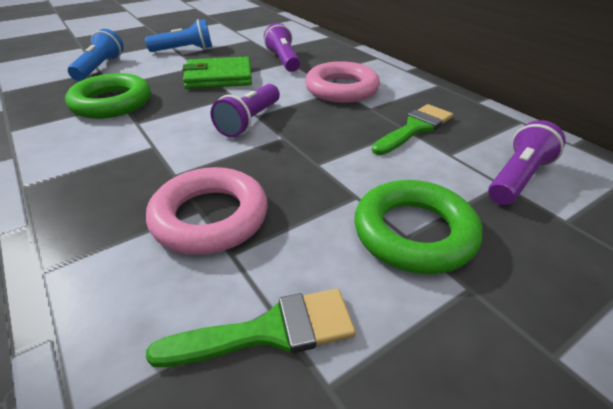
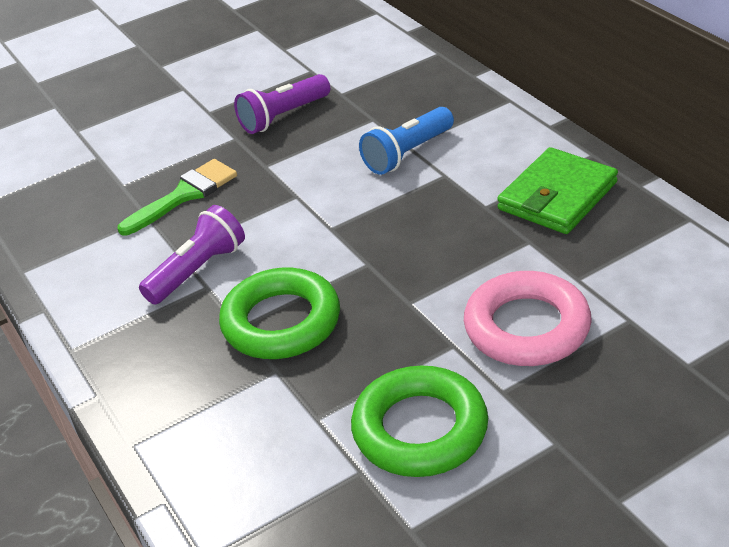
blue flashlight: 2 -> 1
green brush: 2 -> 1
pink ring: 2 -> 1
purple flashlight: 3 -> 2

